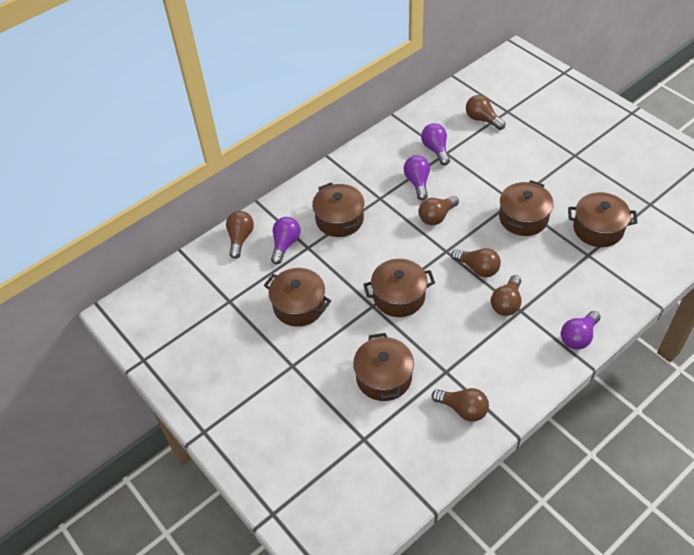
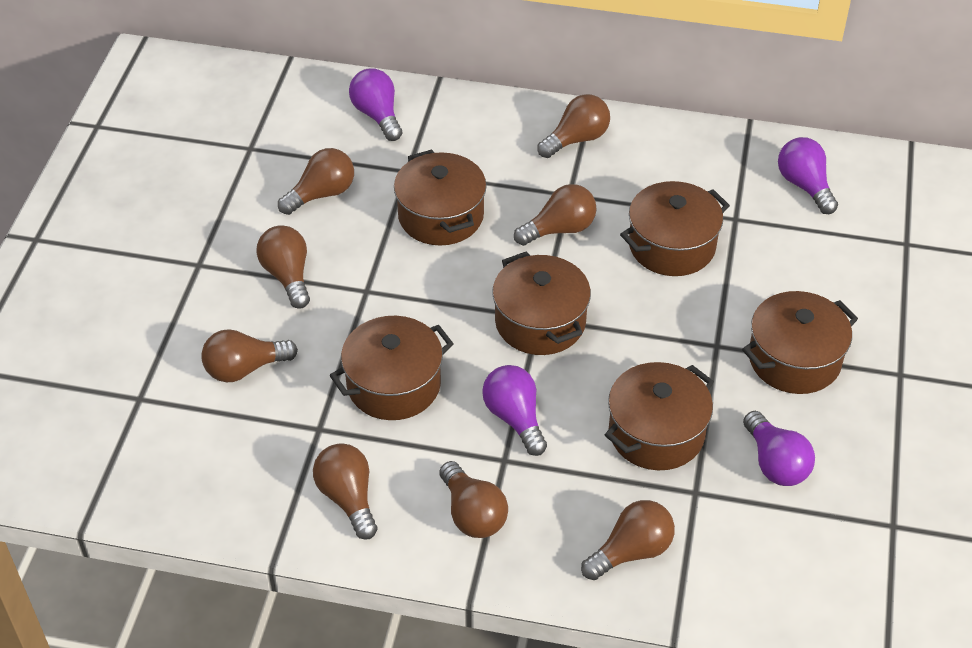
brown light bulb: 6 -> 8

